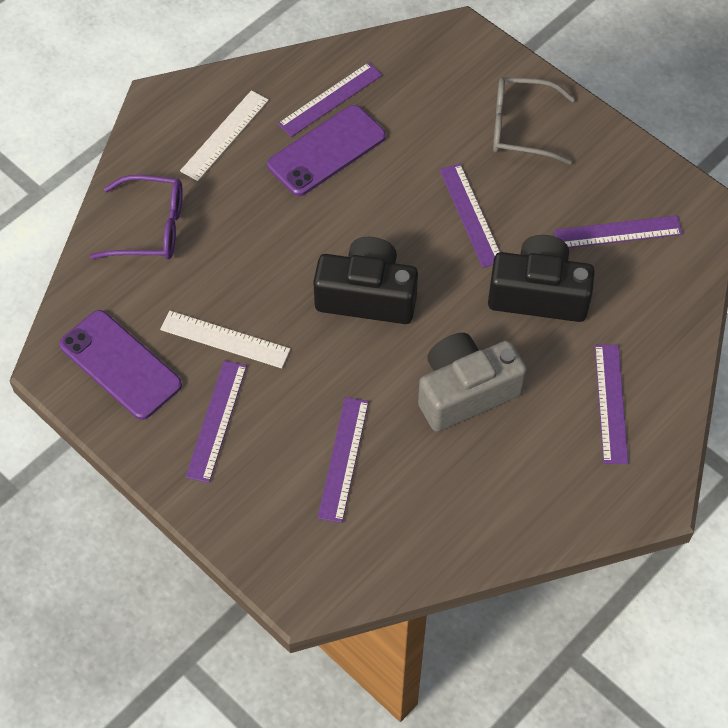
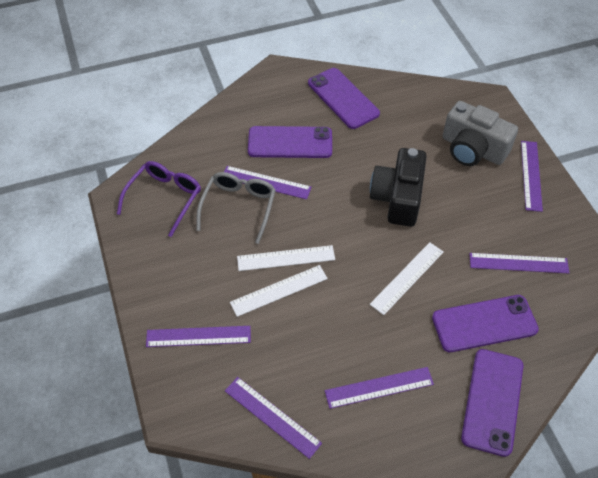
black camera: 2 -> 1
purple phone: 2 -> 4
white ruler: 2 -> 3

